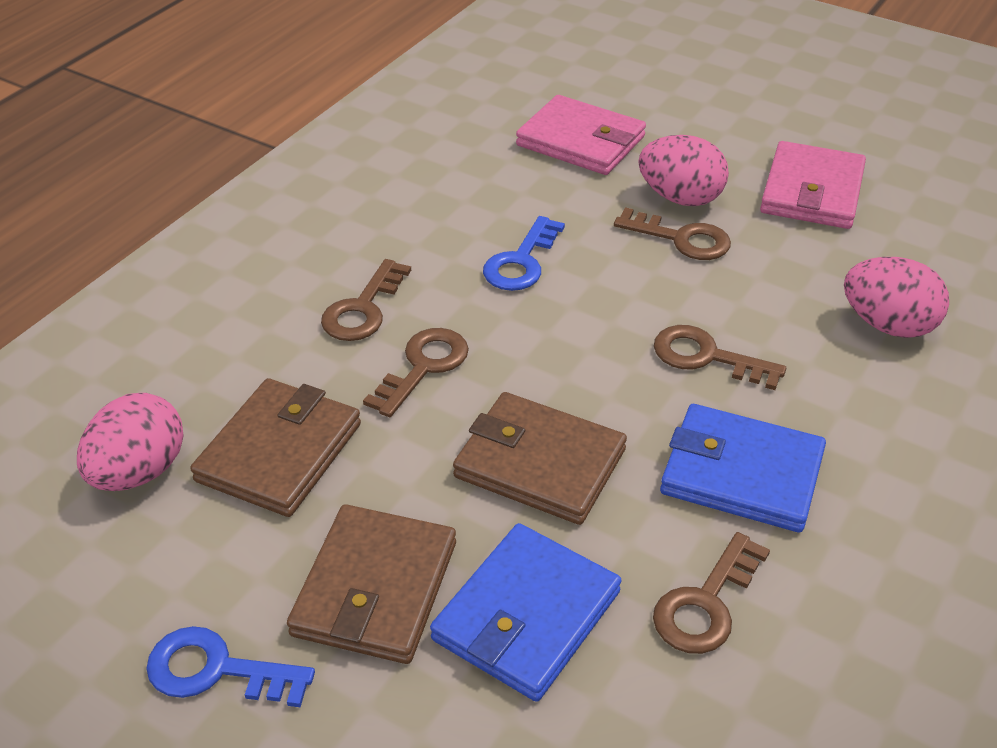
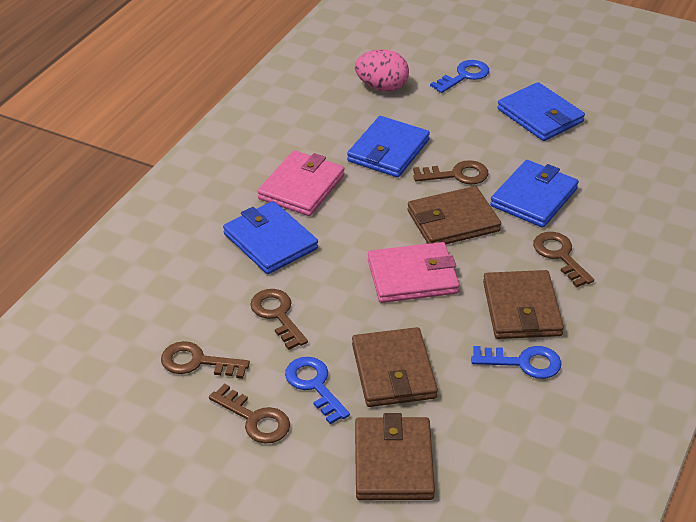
blue key: 2 -> 3
blue wallet: 2 -> 4
brown wallet: 3 -> 4
pink egg: 3 -> 1

